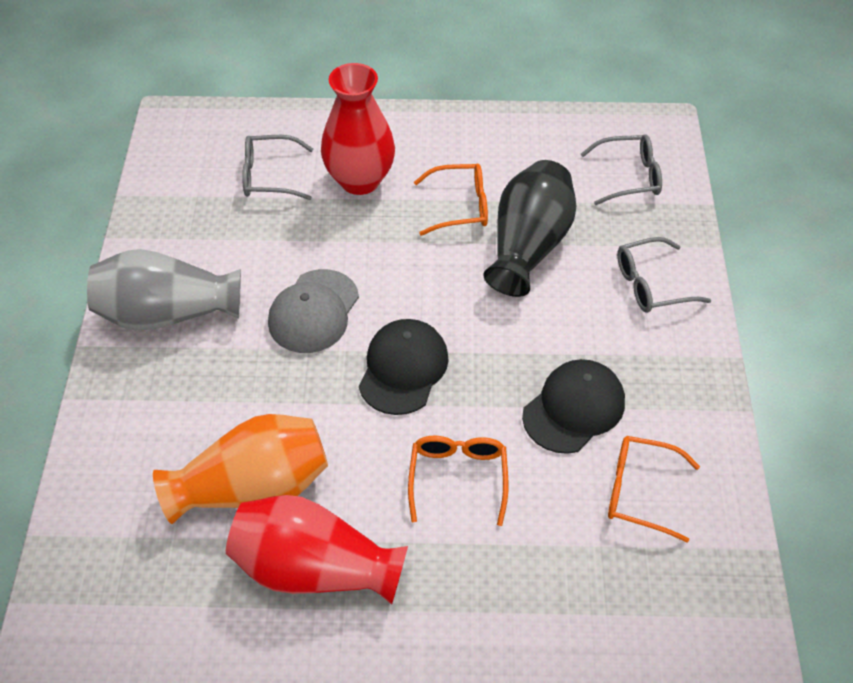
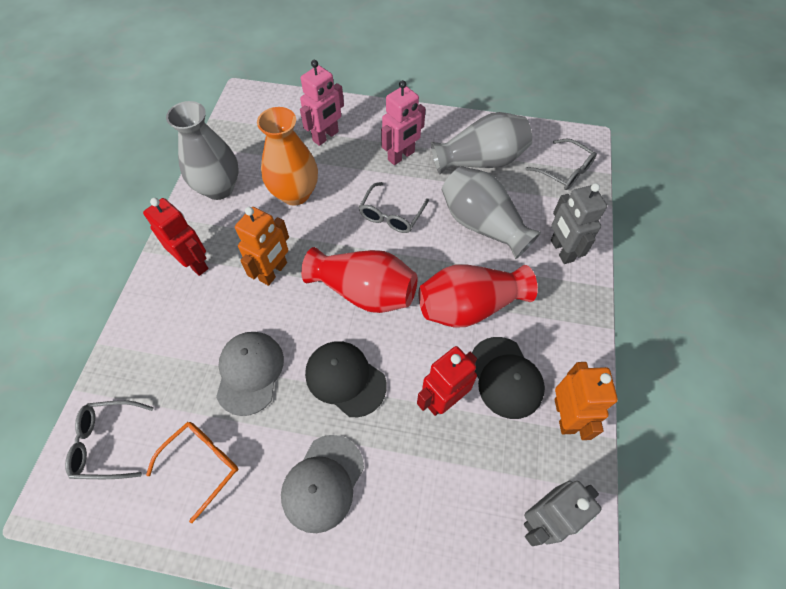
black vase: 1 -> 0
grey cap: 1 -> 2
grey robot: 0 -> 2
grey vase: 1 -> 3
orange glasses: 3 -> 1
orange robot: 0 -> 2
pink robot: 0 -> 2
red robot: 0 -> 2

